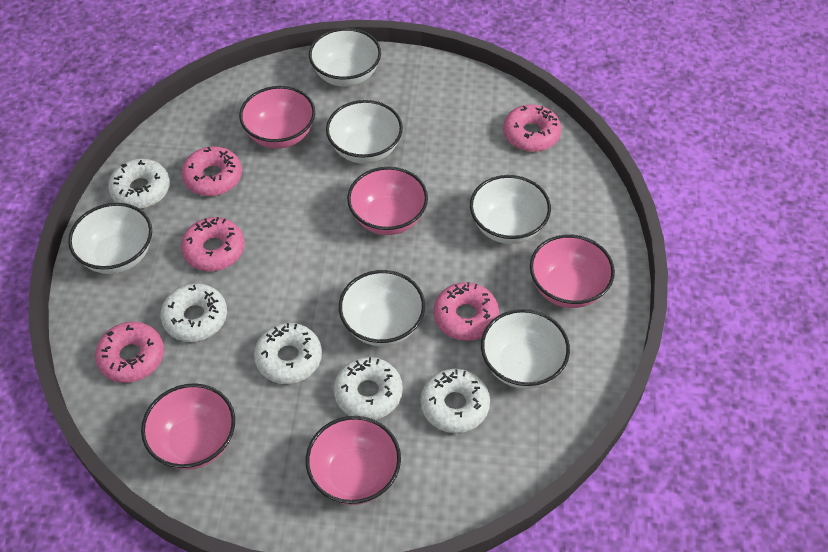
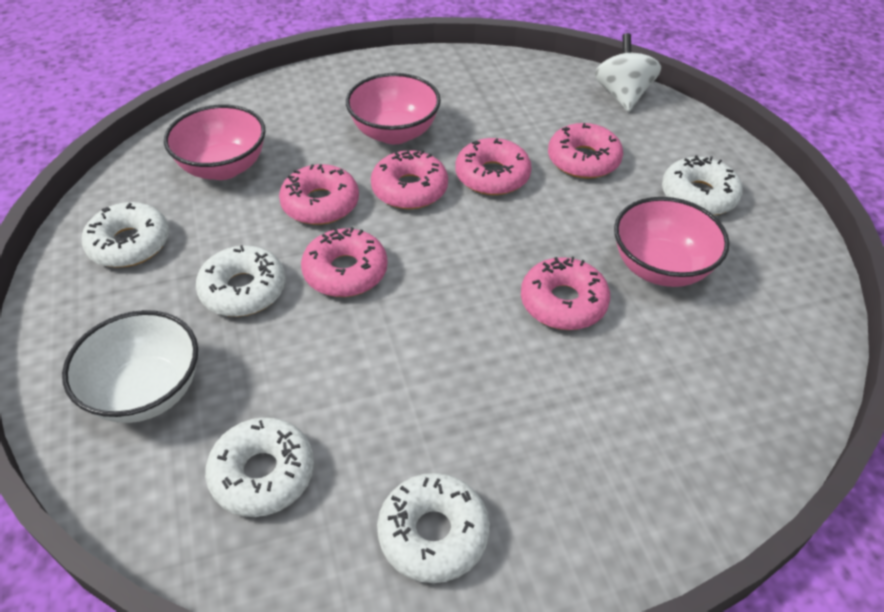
pink bowl: 5 -> 3
pink donut: 5 -> 6
white bowl: 6 -> 1
white spinning top: 0 -> 1

